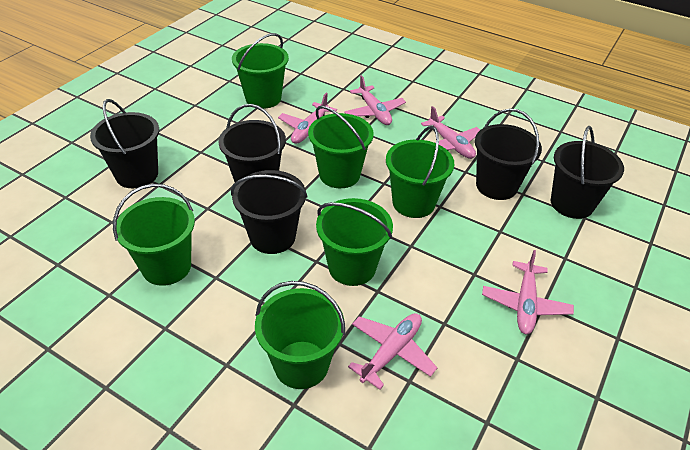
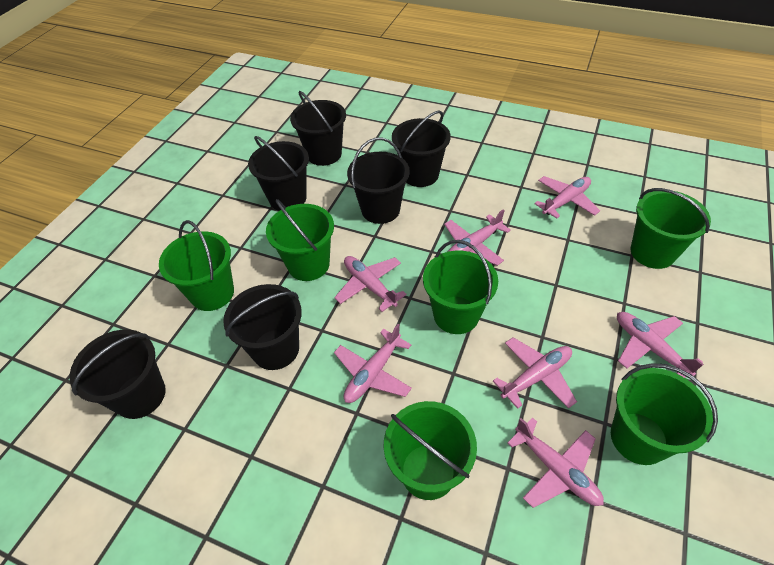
black bucket: 5 -> 6
pink plane: 5 -> 7

